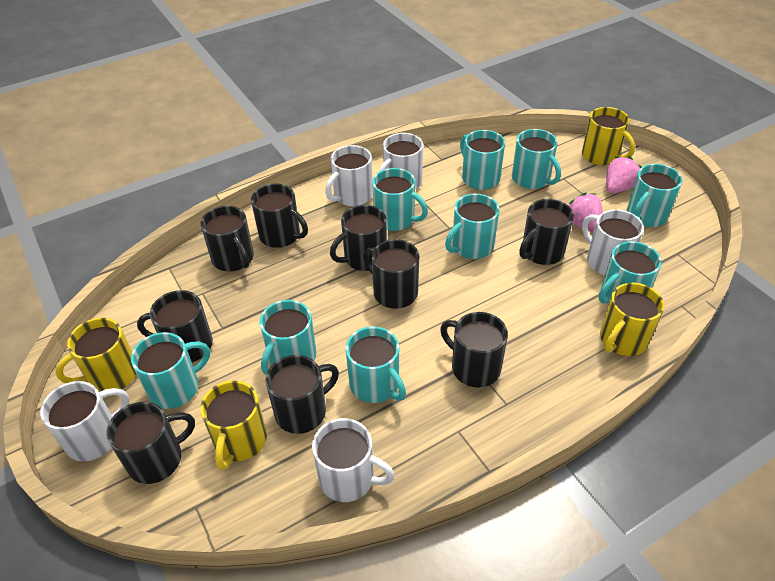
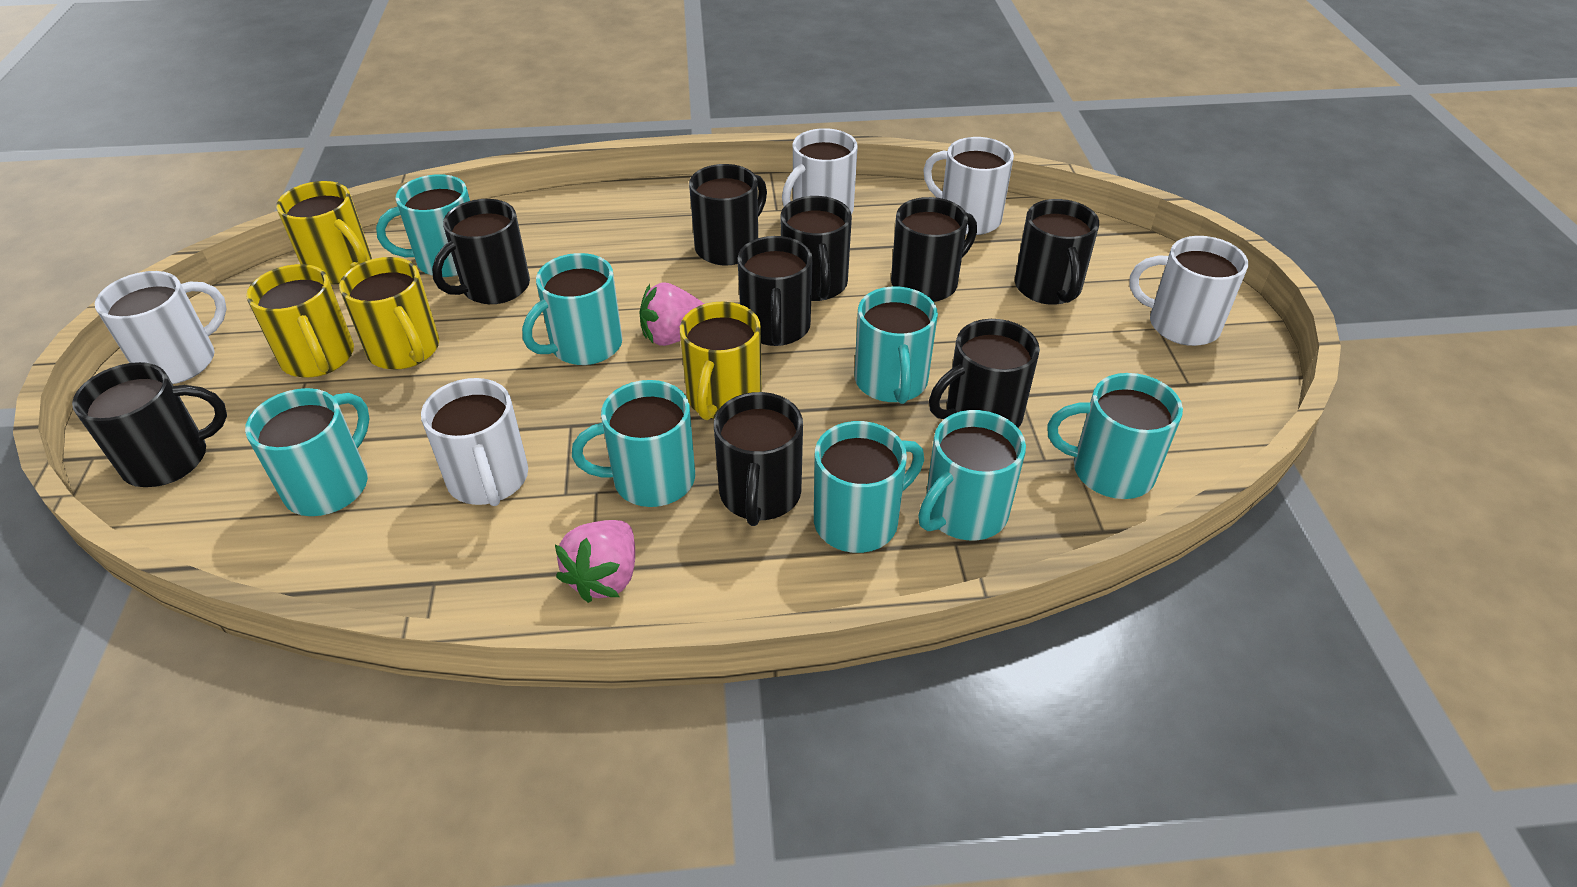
turquoise mug: 9 -> 8

